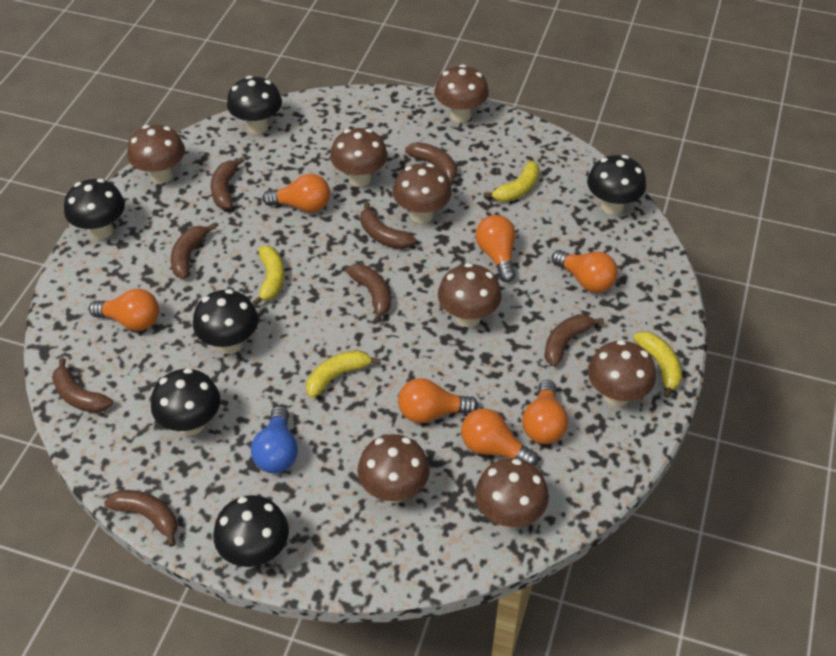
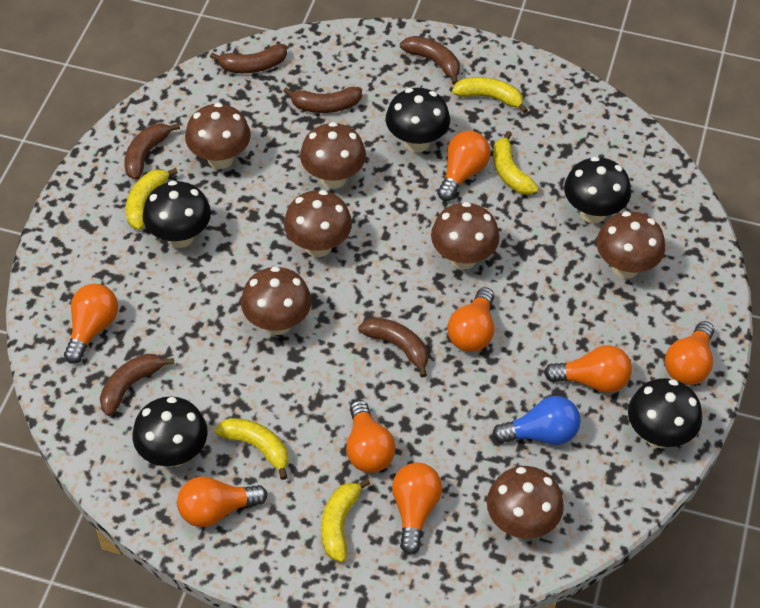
black mushroom: 6 -> 5
brown banana: 8 -> 6
brown mushroom: 8 -> 7
orange light bulb: 7 -> 8
yellow banana: 4 -> 5

